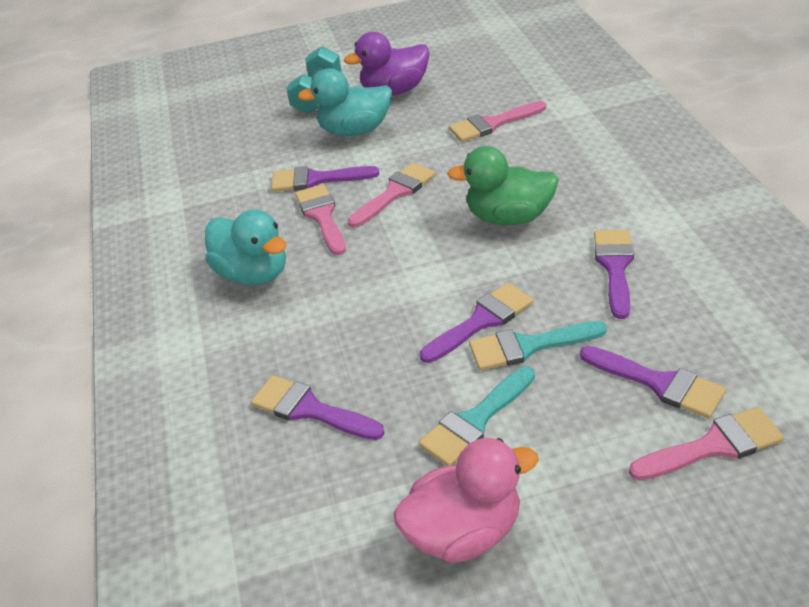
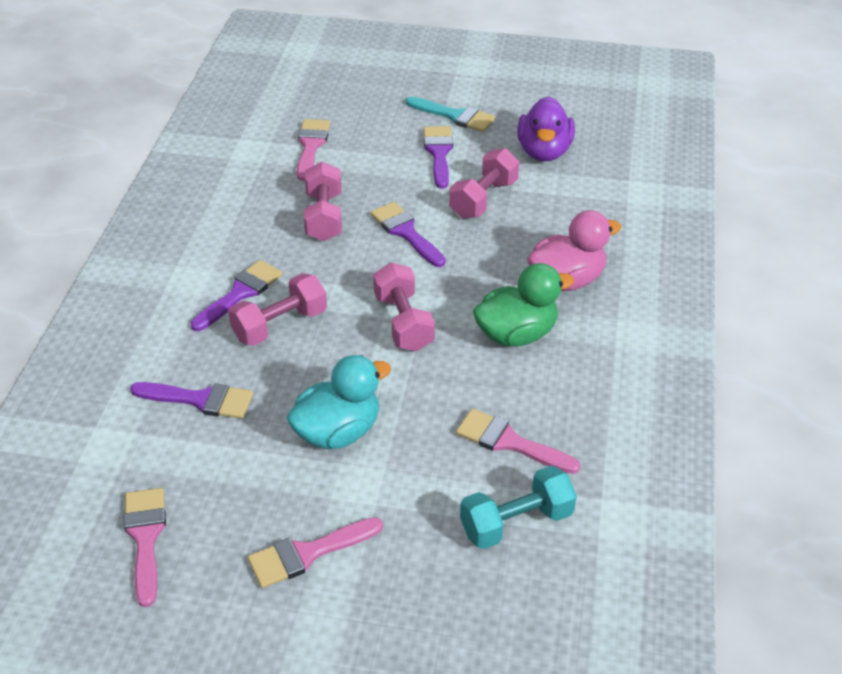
pink dumbbell: 0 -> 4
purple brush: 5 -> 4
turquoise brush: 2 -> 1
turquoise duck: 2 -> 1

